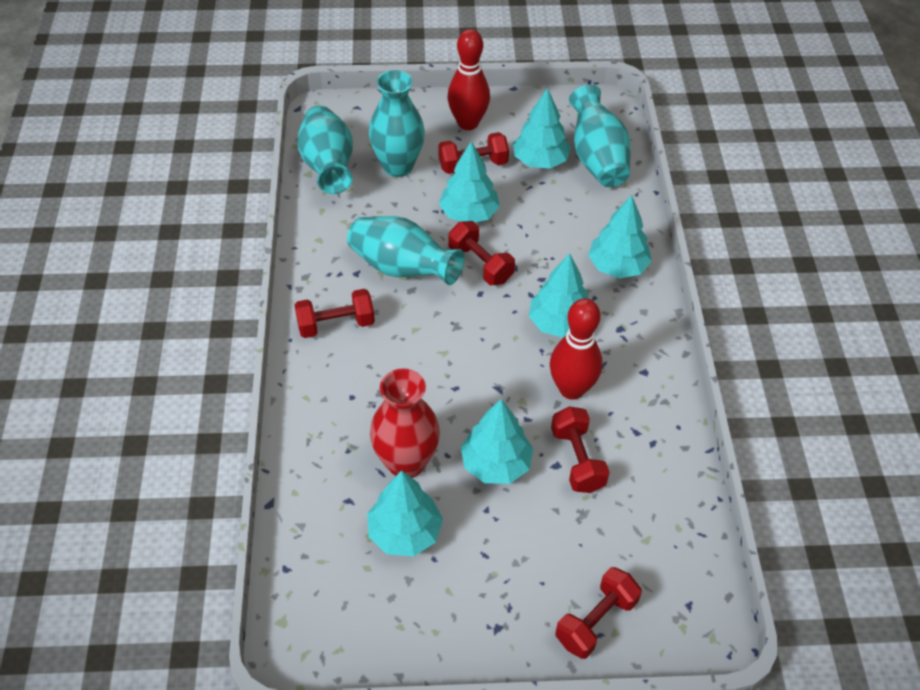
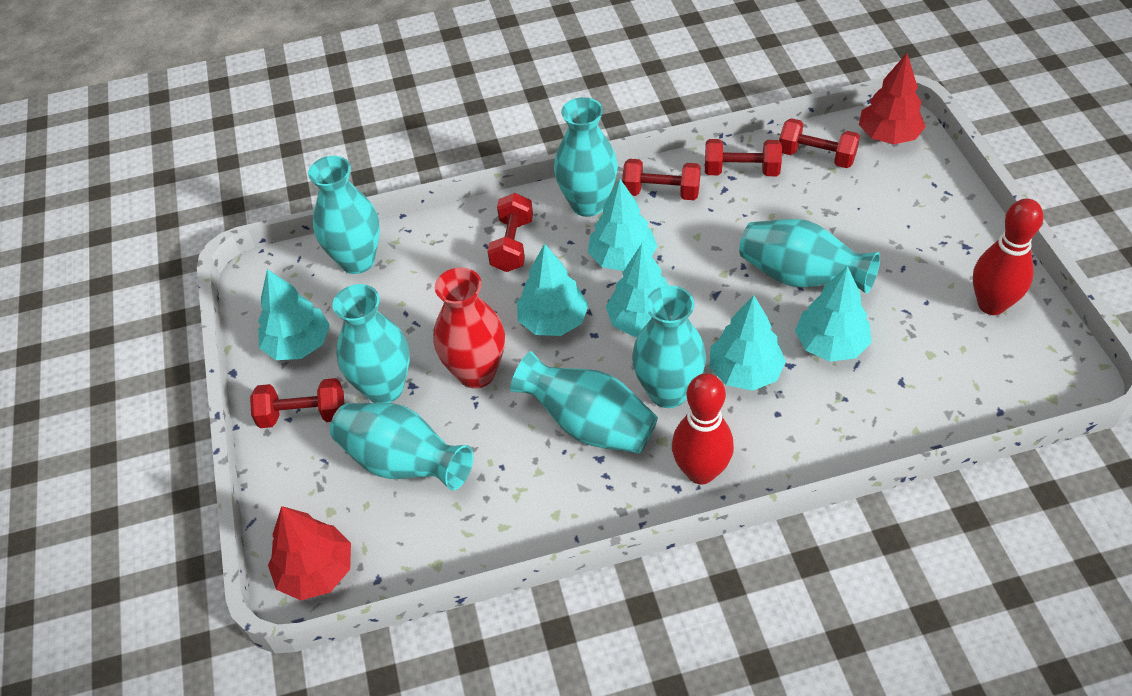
red tree: 0 -> 2
turquoise vase: 4 -> 7

